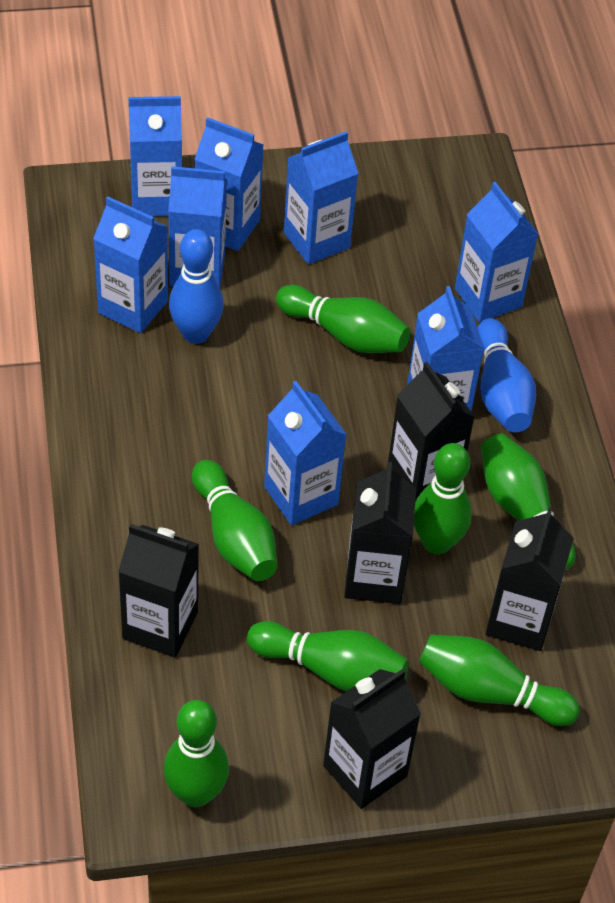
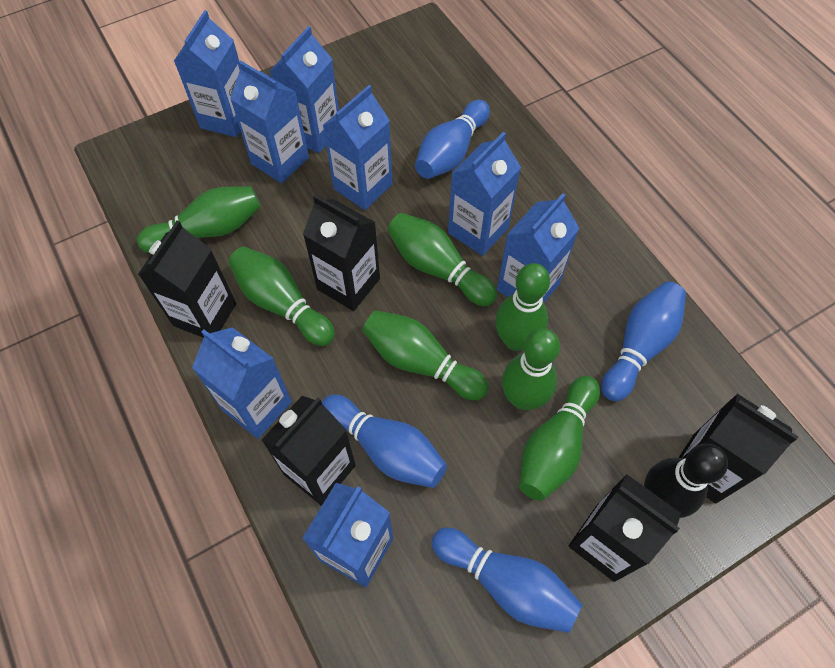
black bowling pin: 0 -> 1
blue bowling pin: 2 -> 4

